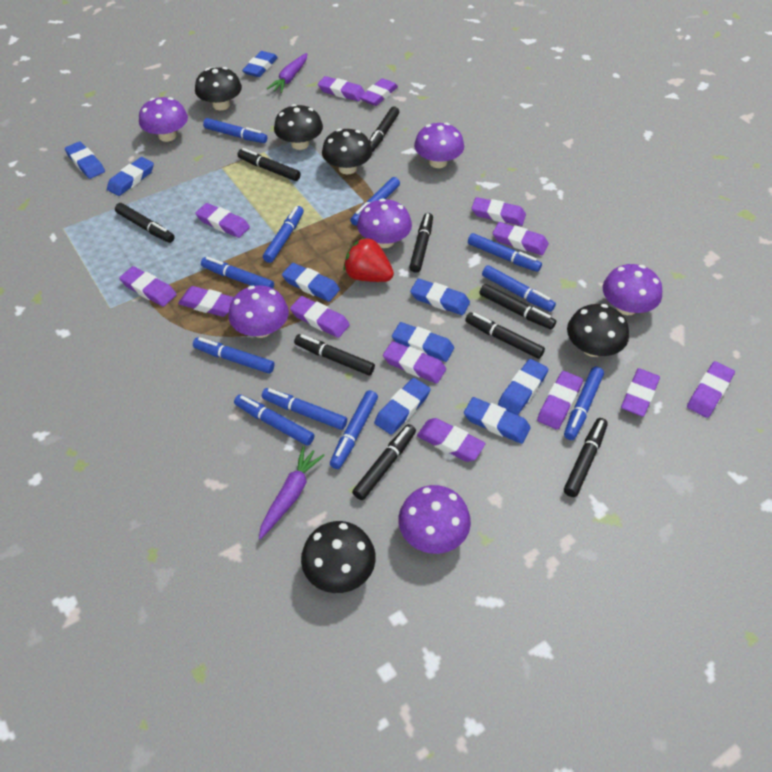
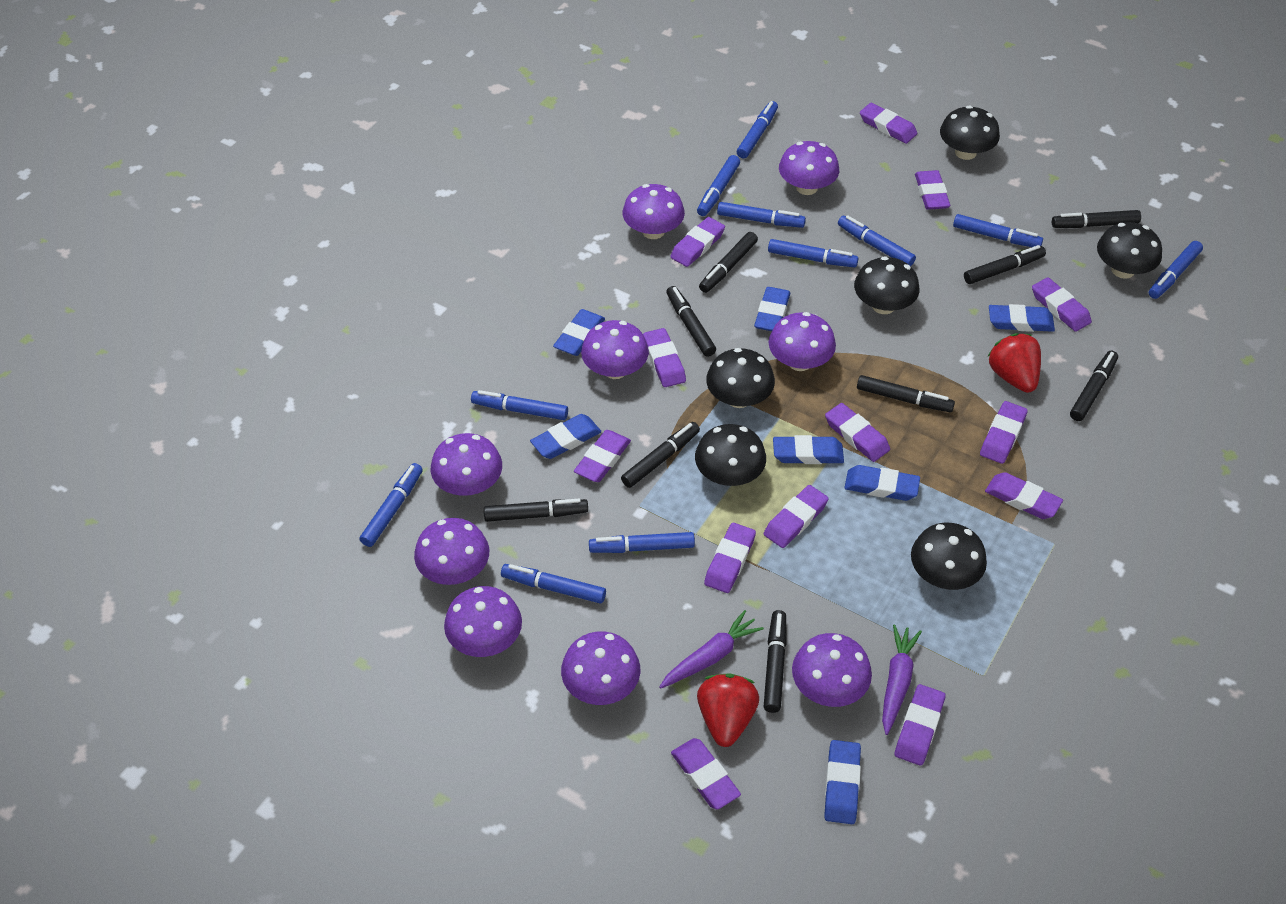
black mushroom: 5 -> 6
blue eraser: 9 -> 7
purple mushroom: 6 -> 9
red strawberry: 1 -> 2

